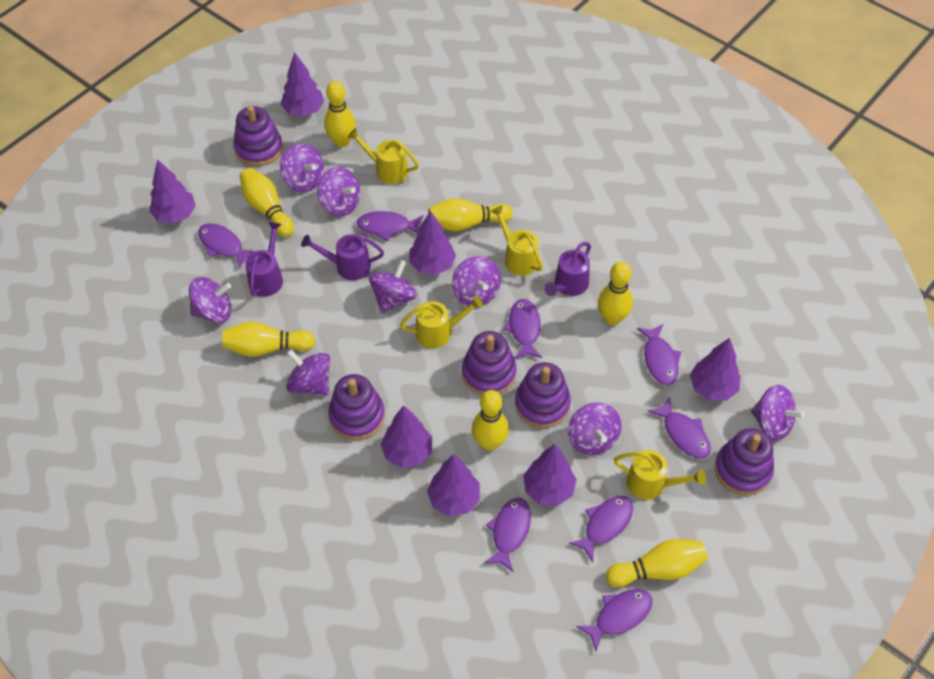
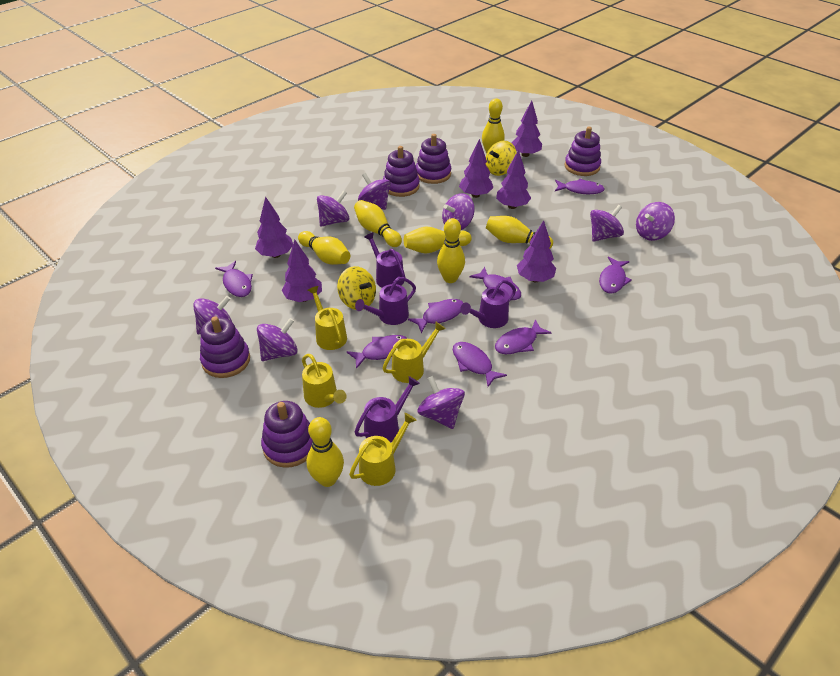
purple tree: 7 -> 6
purple watering can: 3 -> 4
yellow spinning top: 0 -> 2

